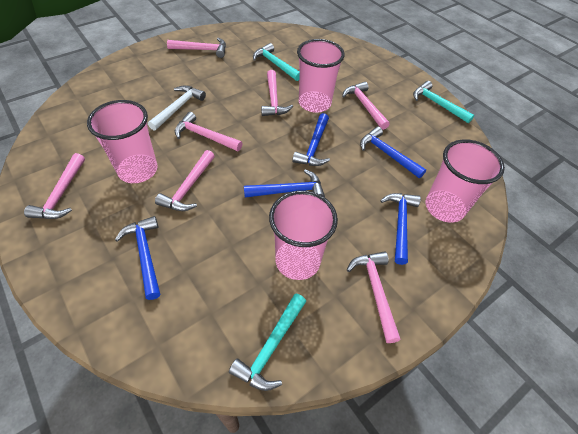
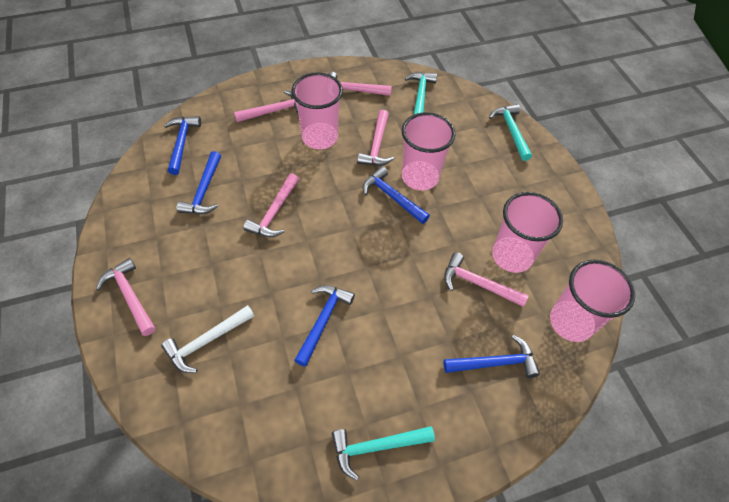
pink hammer: 7 -> 6

